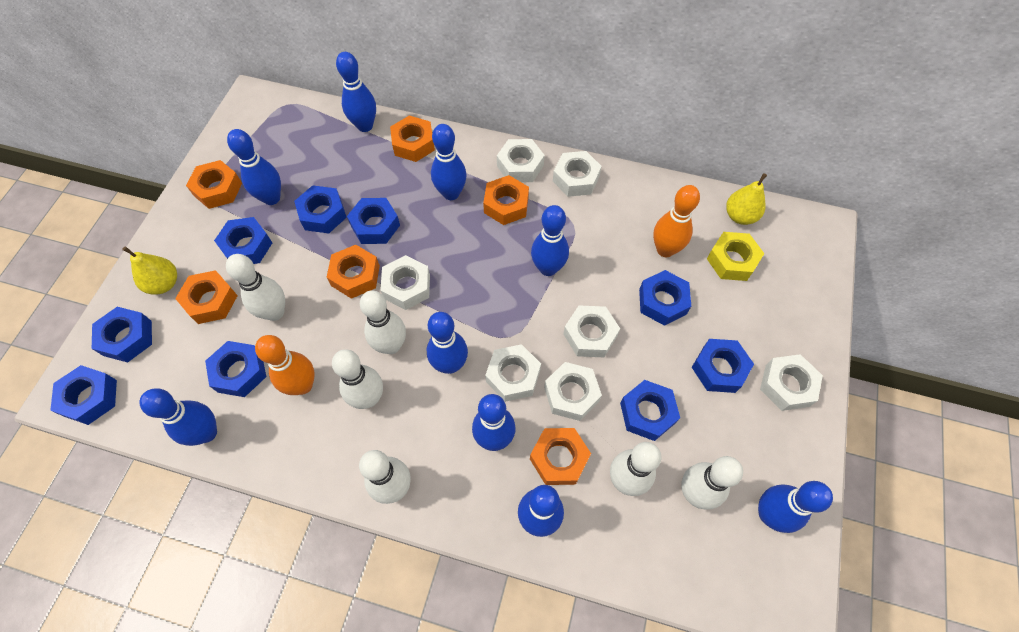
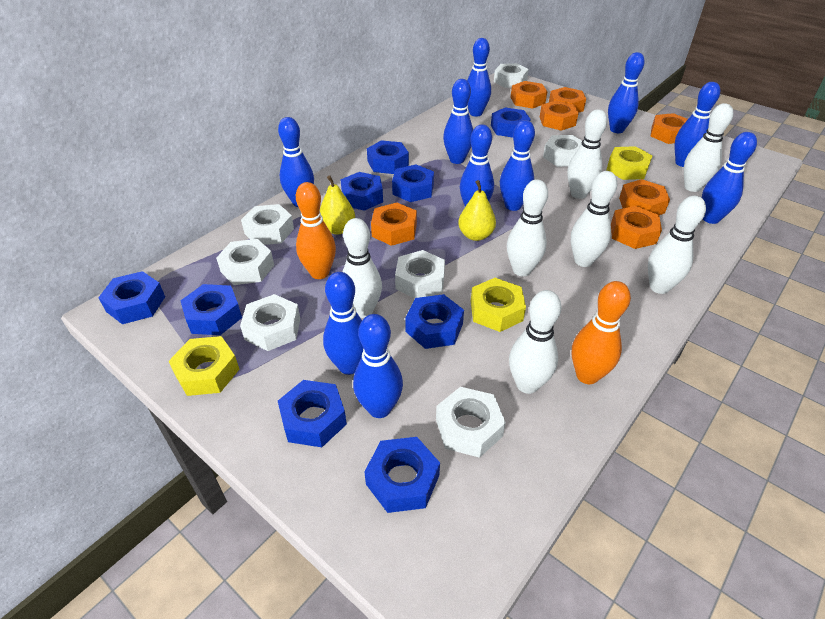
blue bowling pin: 9 -> 10
orange nut: 6 -> 7
white bowling pin: 6 -> 7
yellow nut: 1 -> 3

